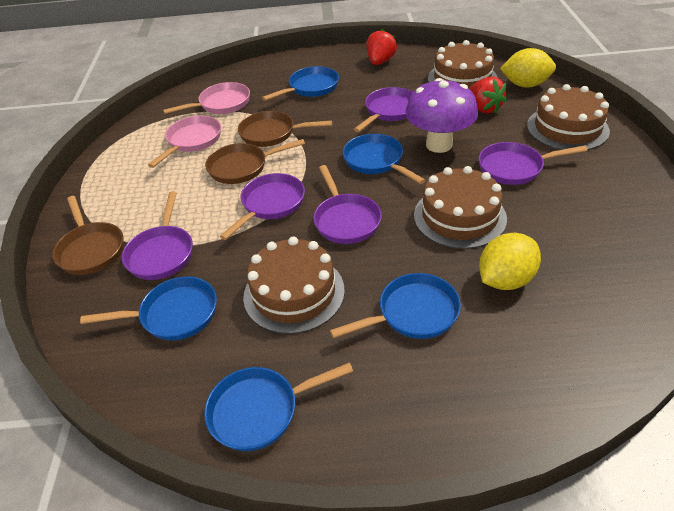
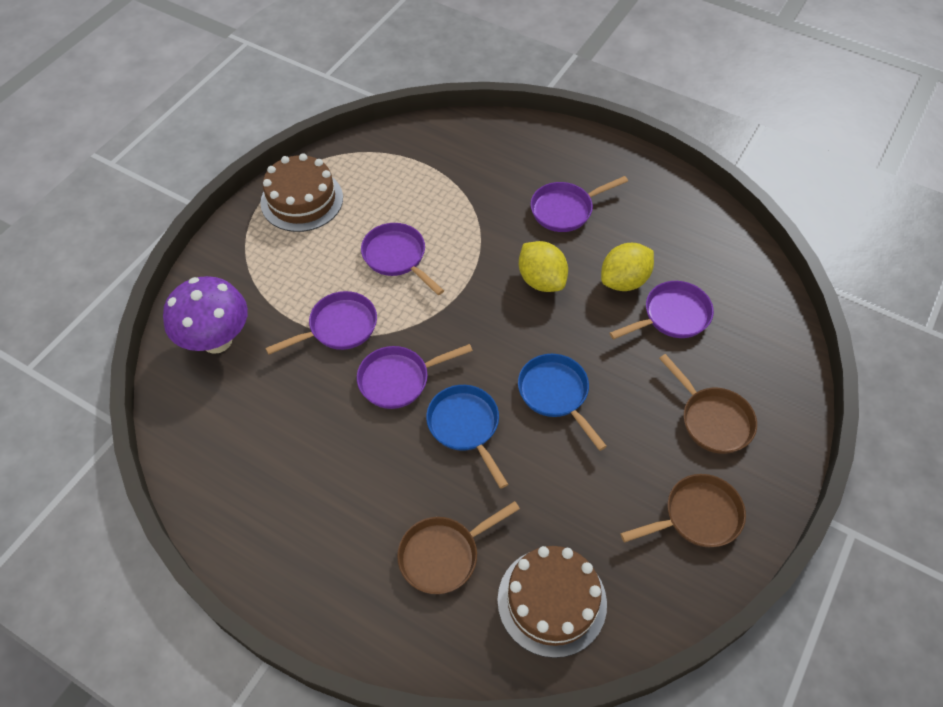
blue pan: 5 -> 2
brown cake: 4 -> 2
pink pan: 2 -> 0
red strawberry: 2 -> 0

